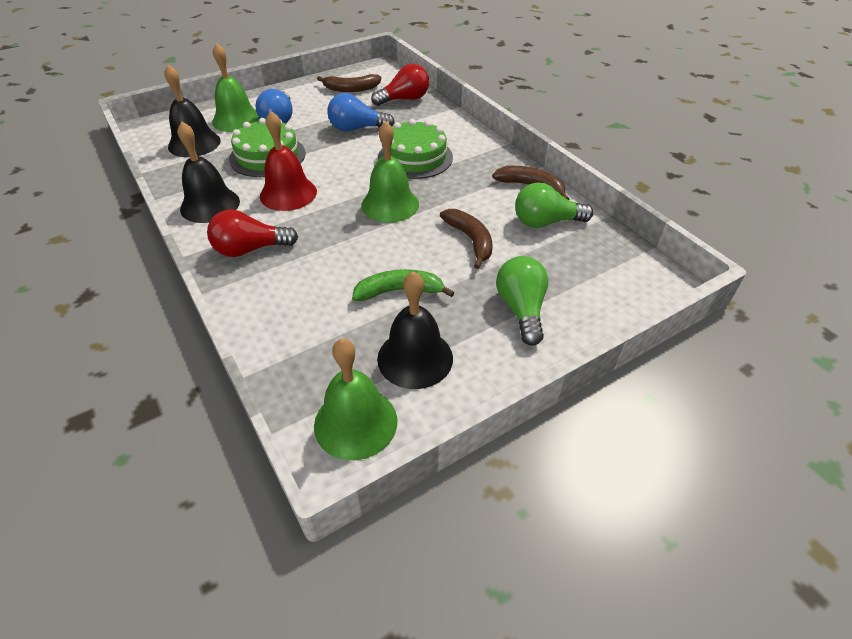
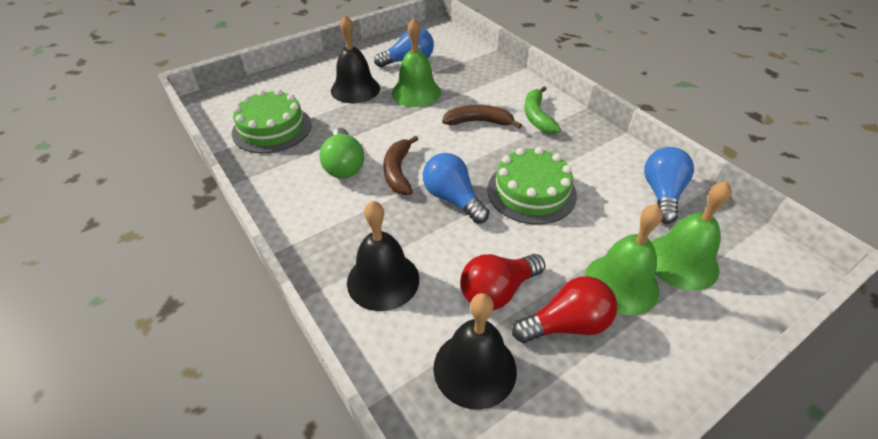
blue light bulb: 2 -> 3
brown banana: 3 -> 2
green light bulb: 2 -> 1
red bell: 1 -> 0

